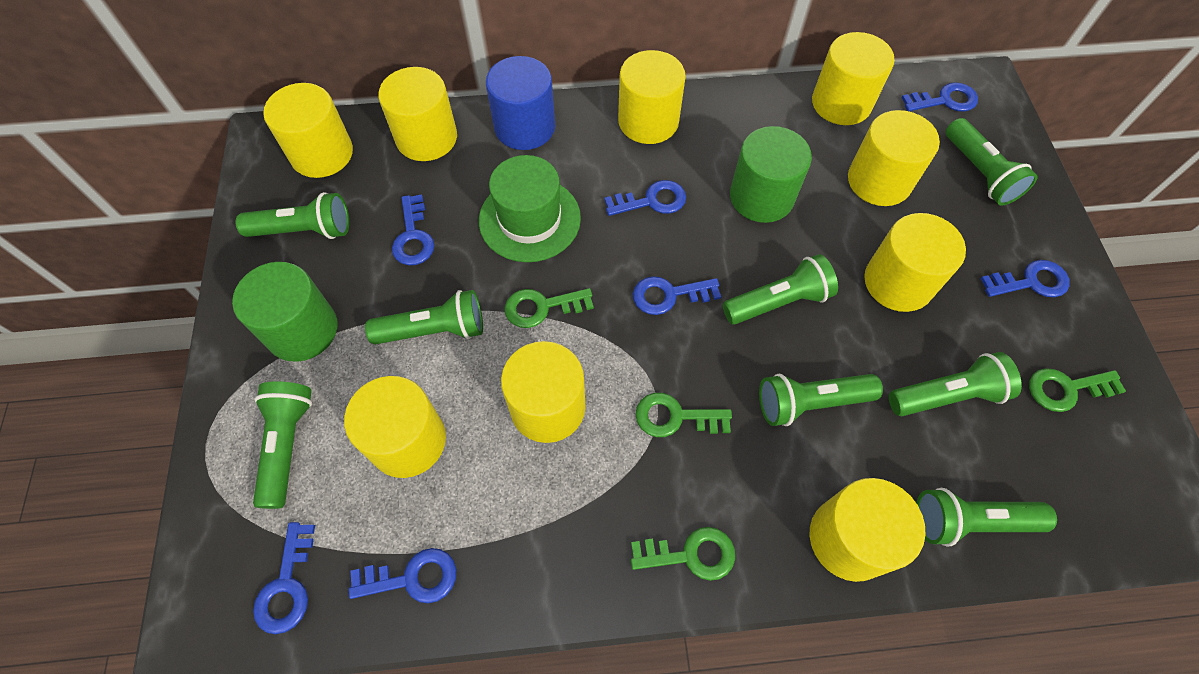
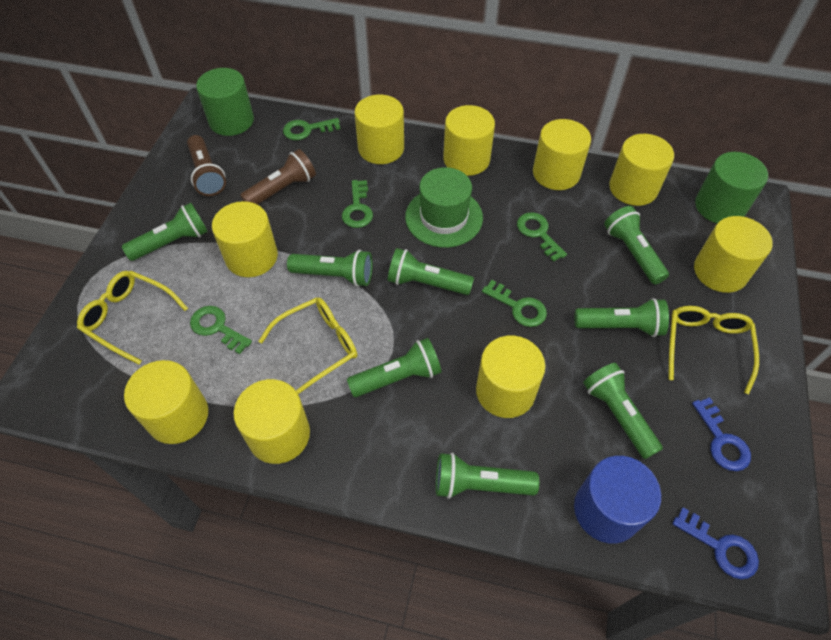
blue key: 7 -> 2
brown flashlight: 0 -> 2
green key: 4 -> 5
yellow glasses: 0 -> 3

